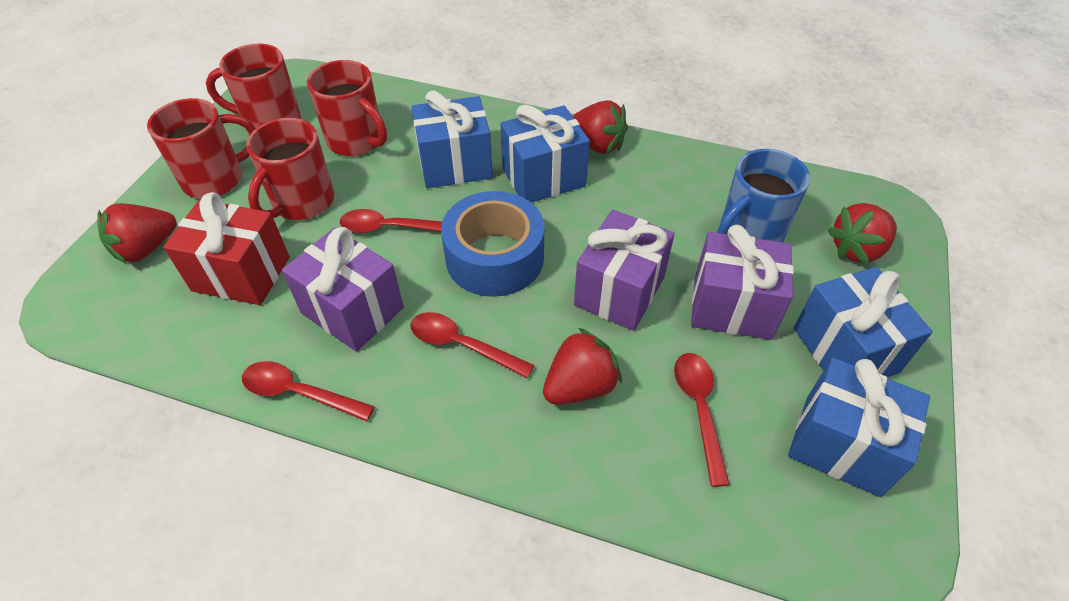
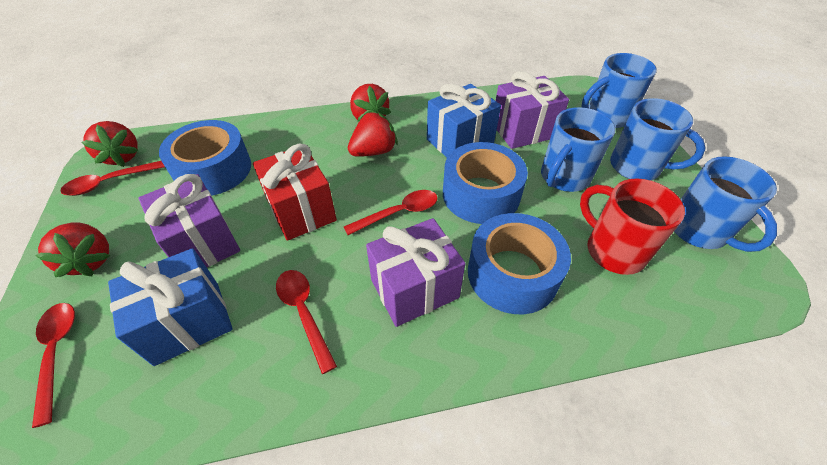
blue gift: 4 -> 2
blue mug: 1 -> 4
blue tape: 1 -> 3
red mug: 4 -> 1

